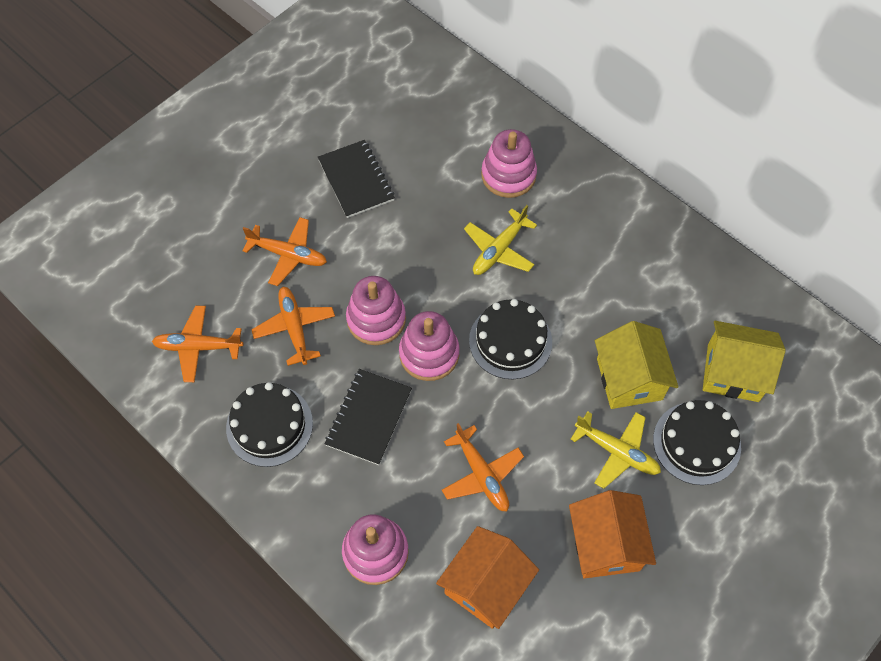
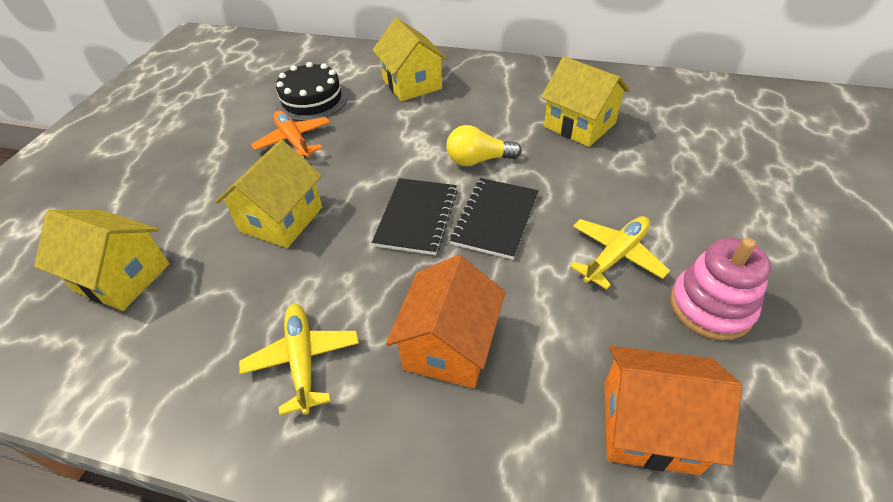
black cake: 3 -> 1
orange plane: 4 -> 1
pink stacking toy: 4 -> 1
yellow house: 2 -> 4
yellow light bulb: 0 -> 1

